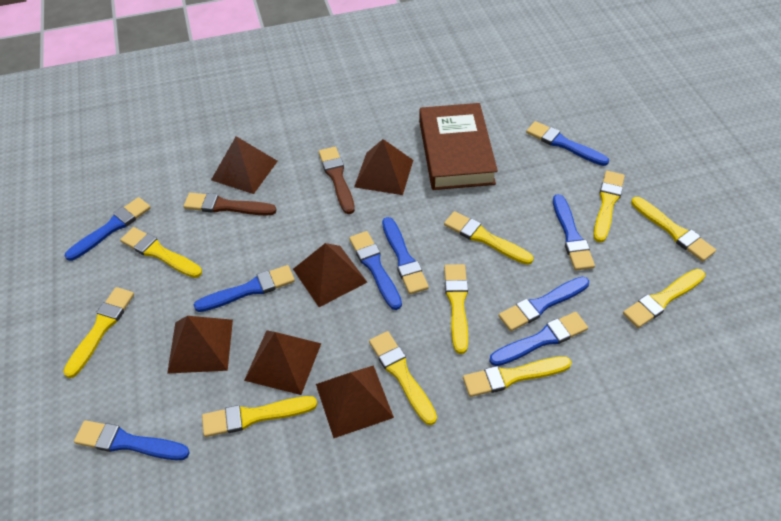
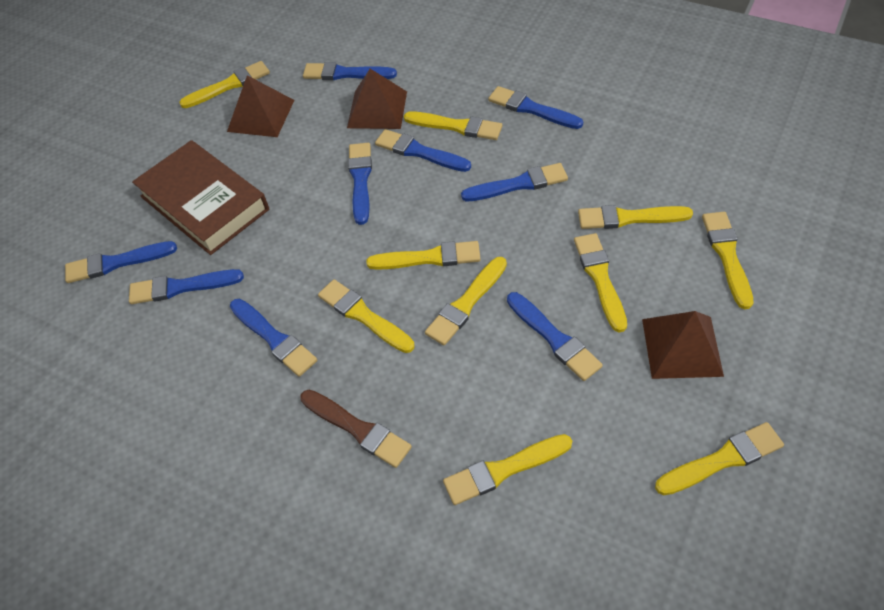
brown brush: 2 -> 1
brown pyramid: 6 -> 3

